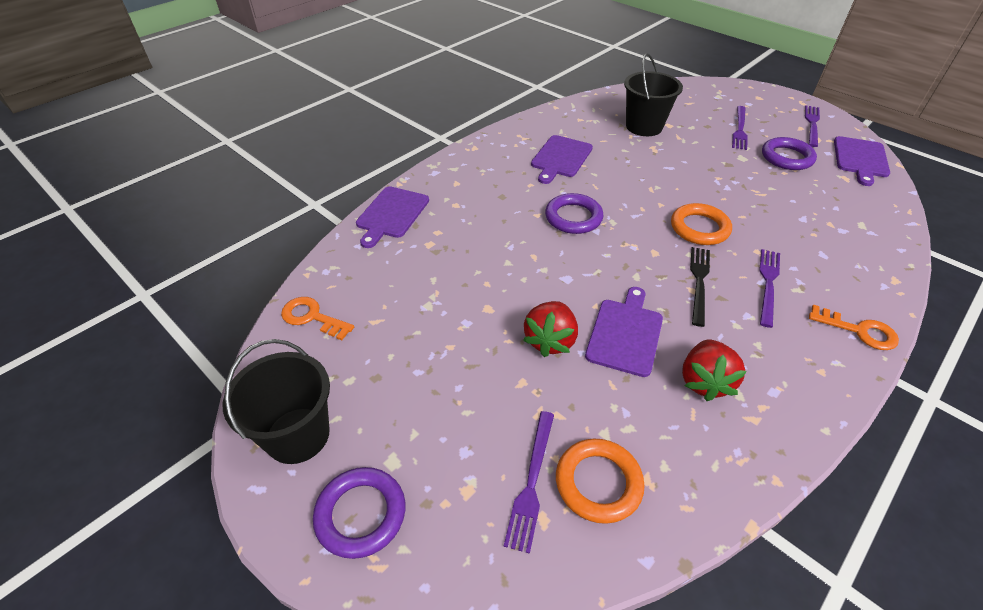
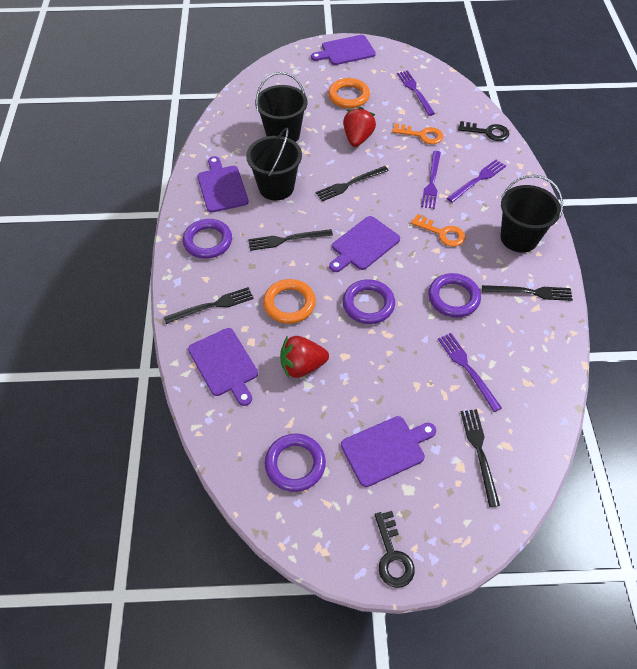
black bucket: 2 -> 3
black fork: 1 -> 5
black key: 0 -> 2
purple cutting board: 4 -> 5
purple ring: 3 -> 4

